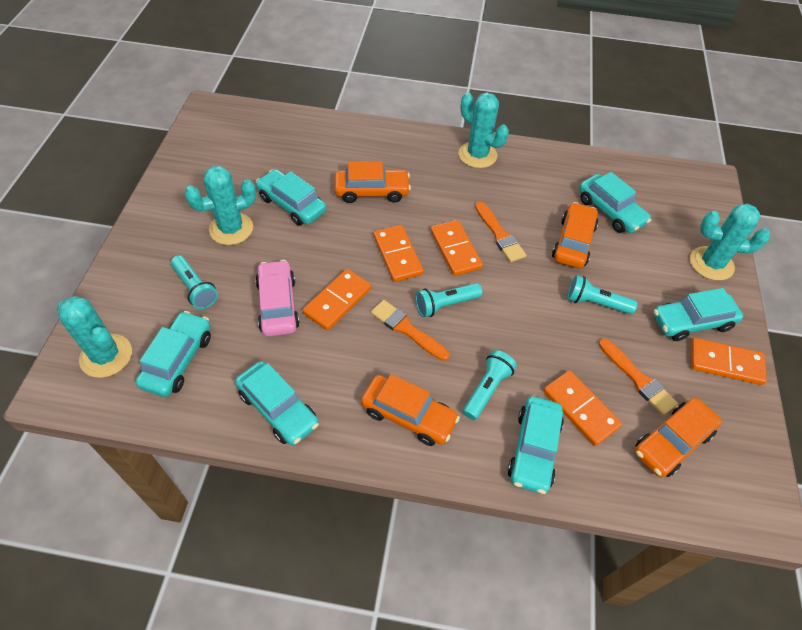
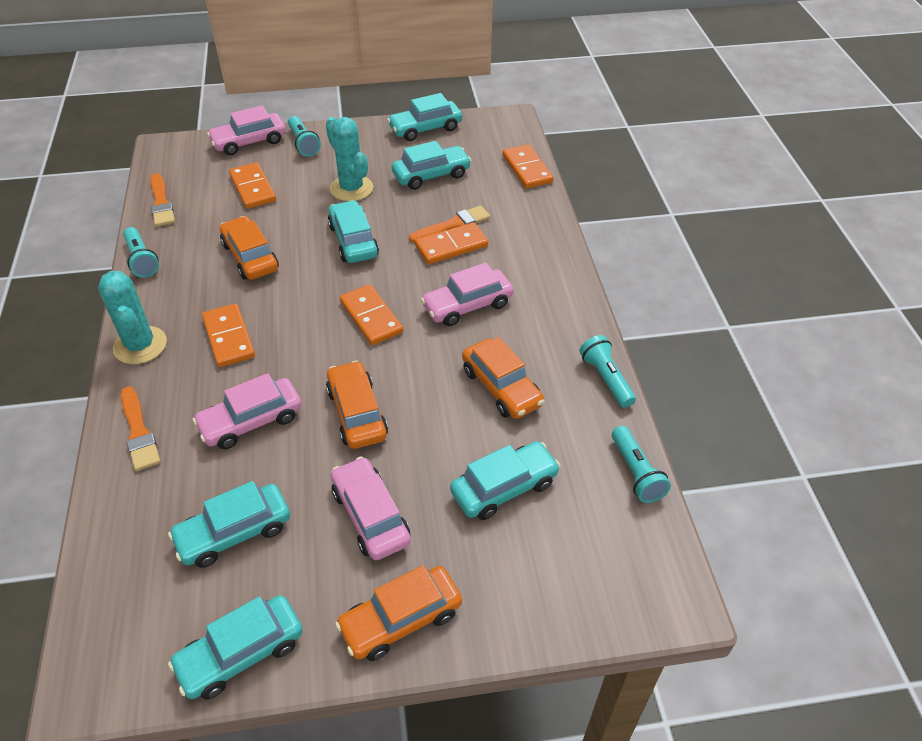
pink car: 1 -> 4
turquoise cactus: 4 -> 2

